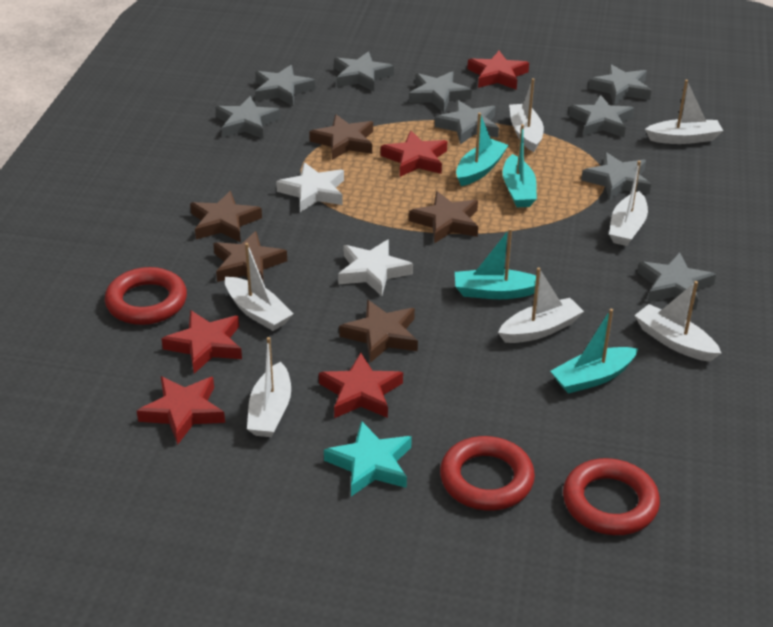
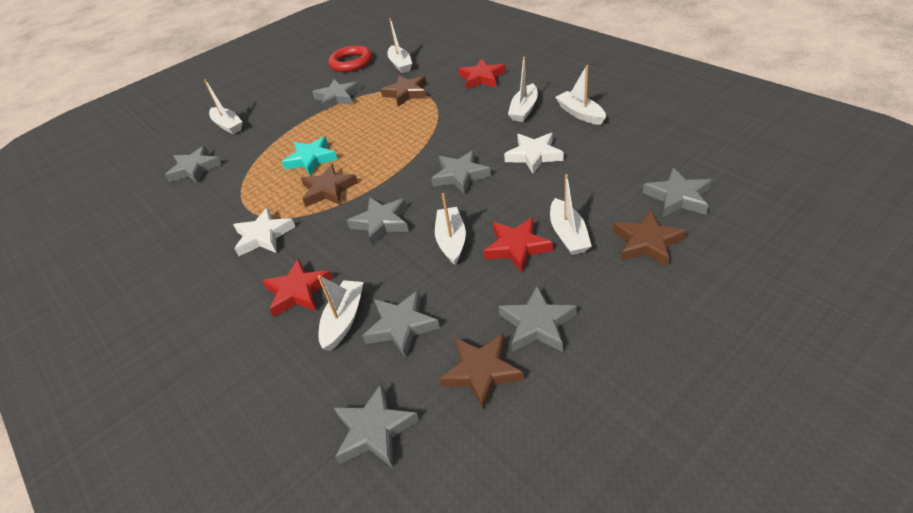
brown star: 5 -> 4
grey star: 9 -> 8
red ring: 3 -> 1
red star: 5 -> 3
turquoise boat: 4 -> 0

